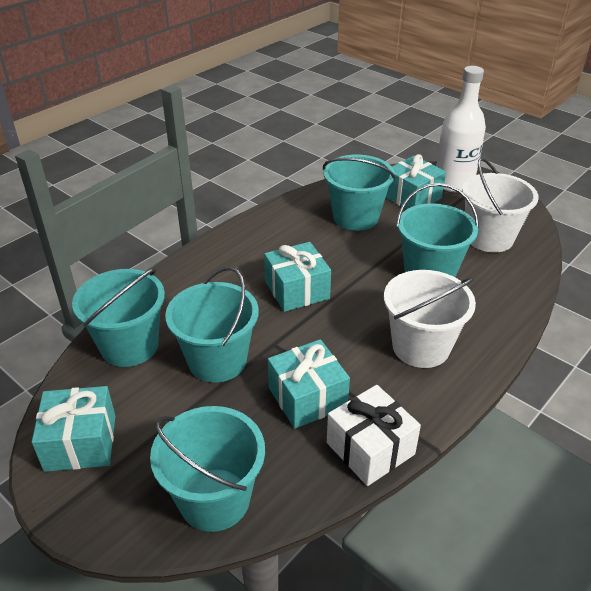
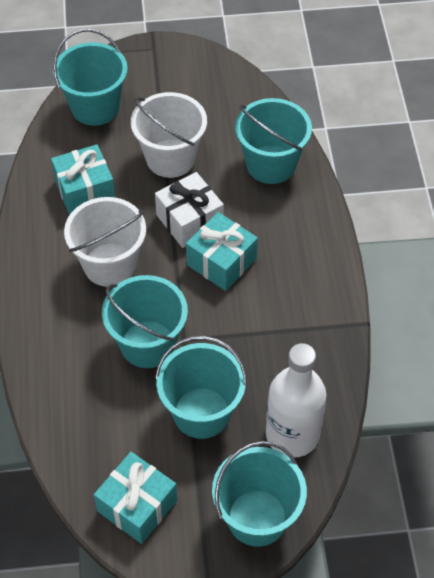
turquoise gift: 4 -> 3

